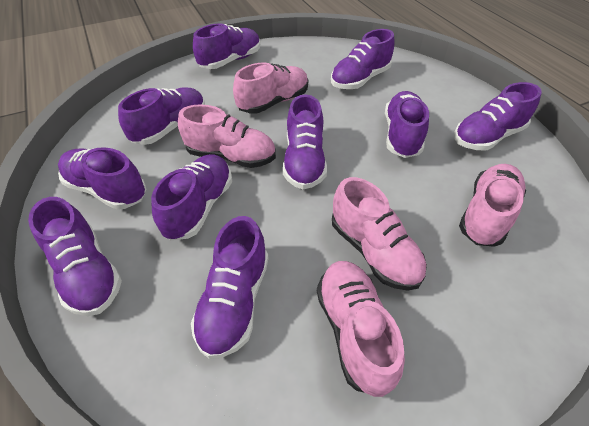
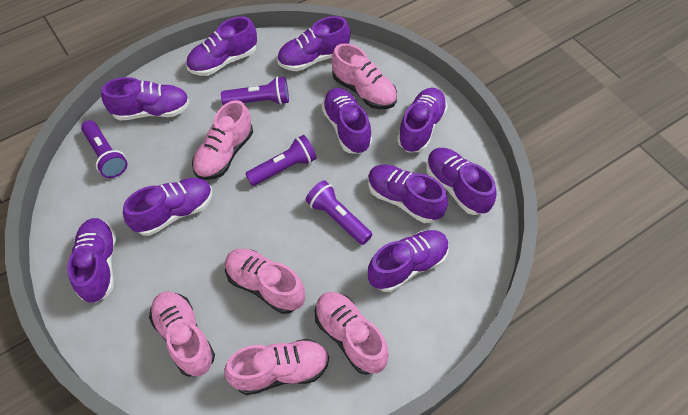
pink shoe: 5 -> 6
purple flashlight: 0 -> 4

